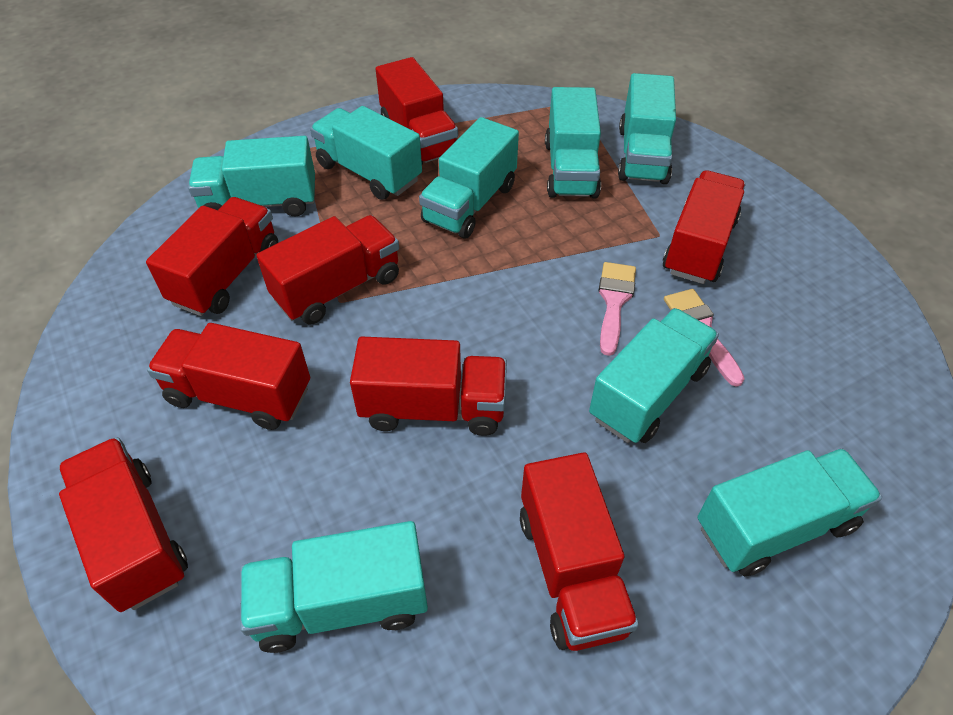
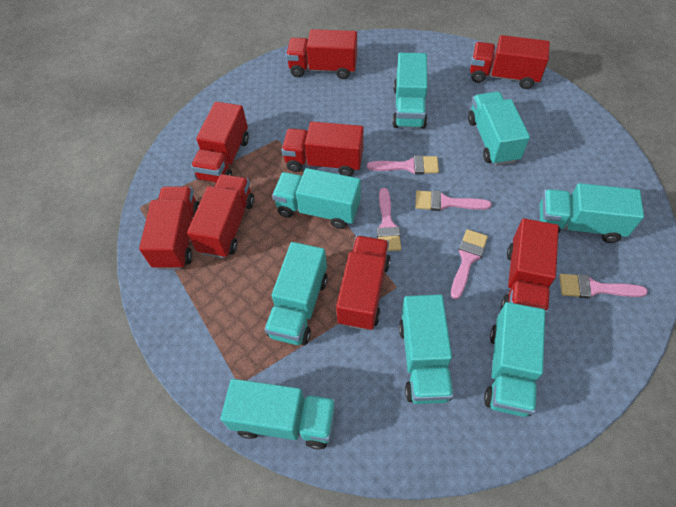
pink brush: 2 -> 5

